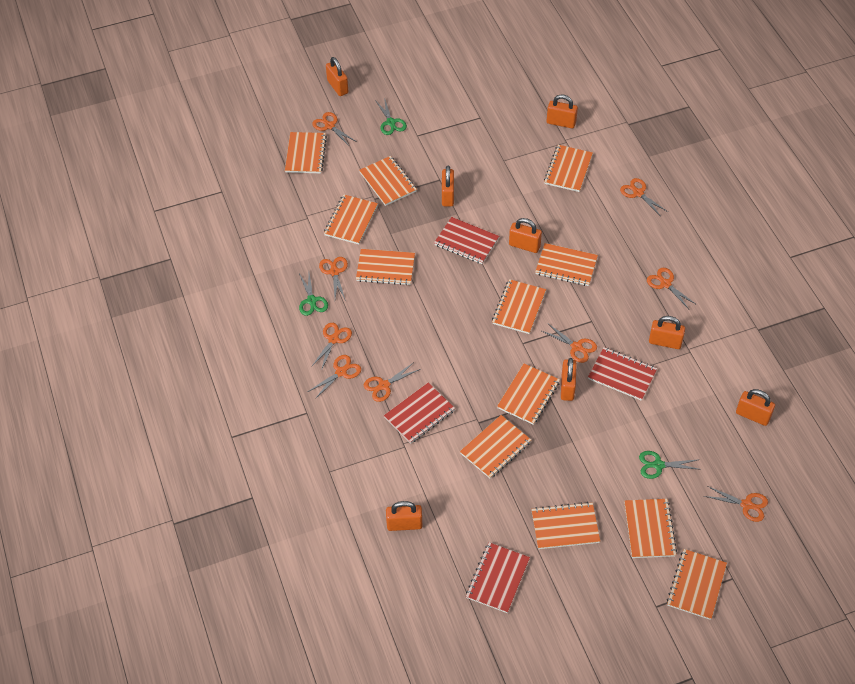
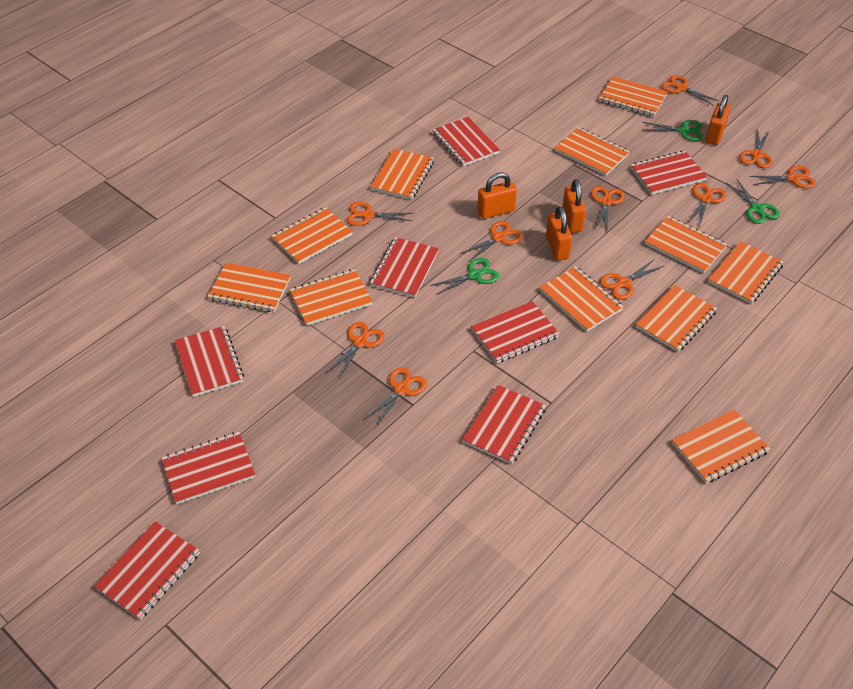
orange notebook: 12 -> 11
orange padlock: 8 -> 4
orange scissors: 9 -> 10
red notebook: 4 -> 8

